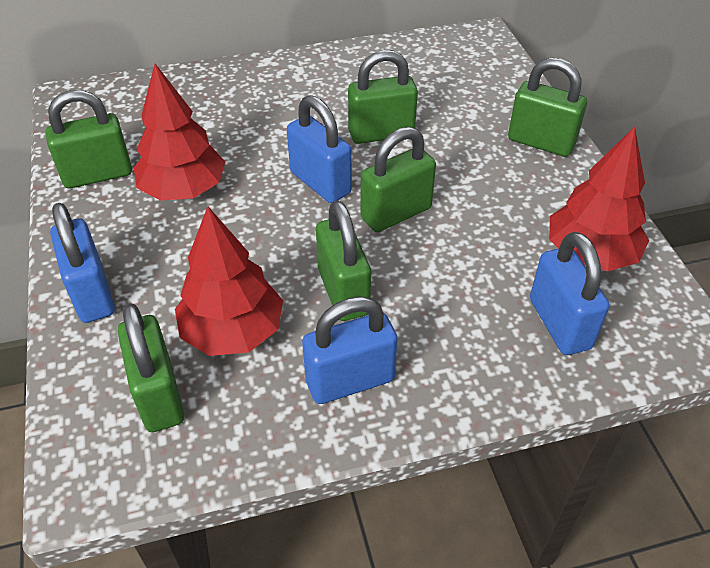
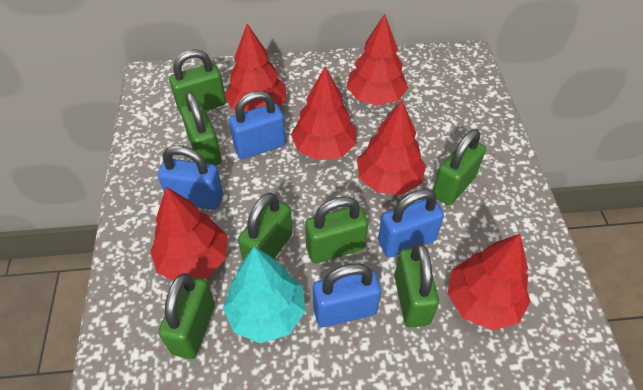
green padlock: 6 -> 7
red tree: 3 -> 6
turquoise tree: 0 -> 1

